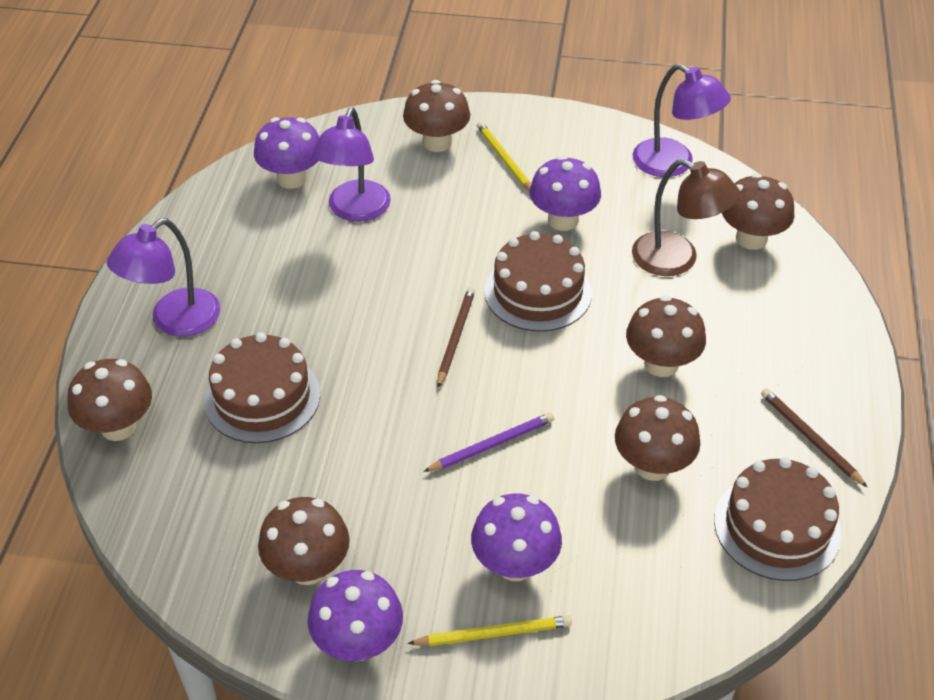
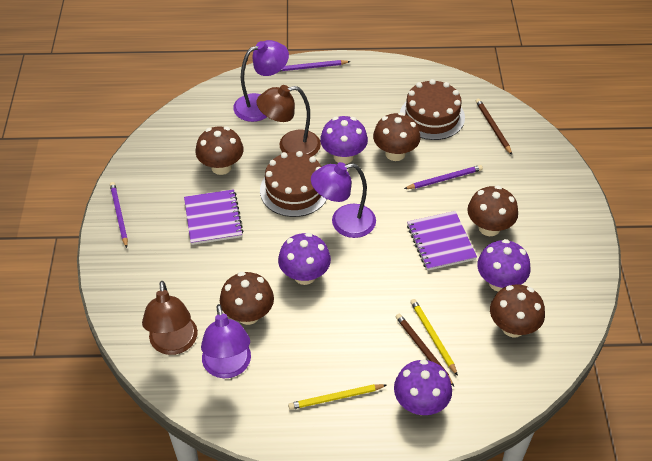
brown cake: 3 -> 2
brown lamp: 1 -> 2
brown mushroom: 6 -> 5
purple notebook: 0 -> 2
purple pencil: 1 -> 3

